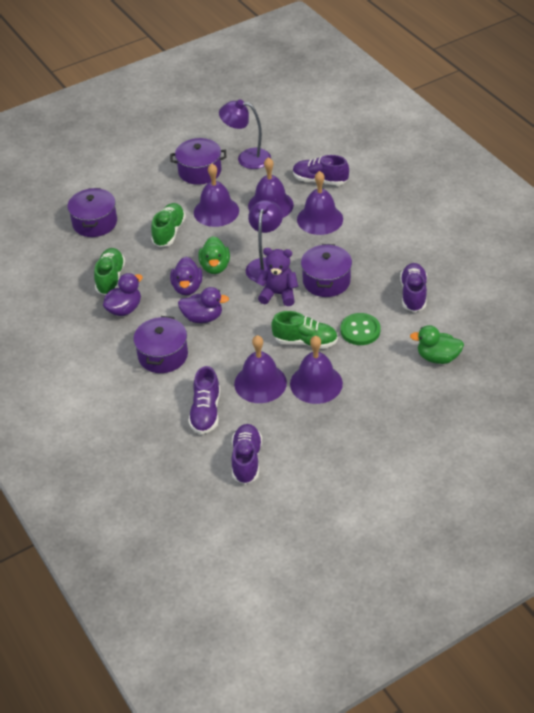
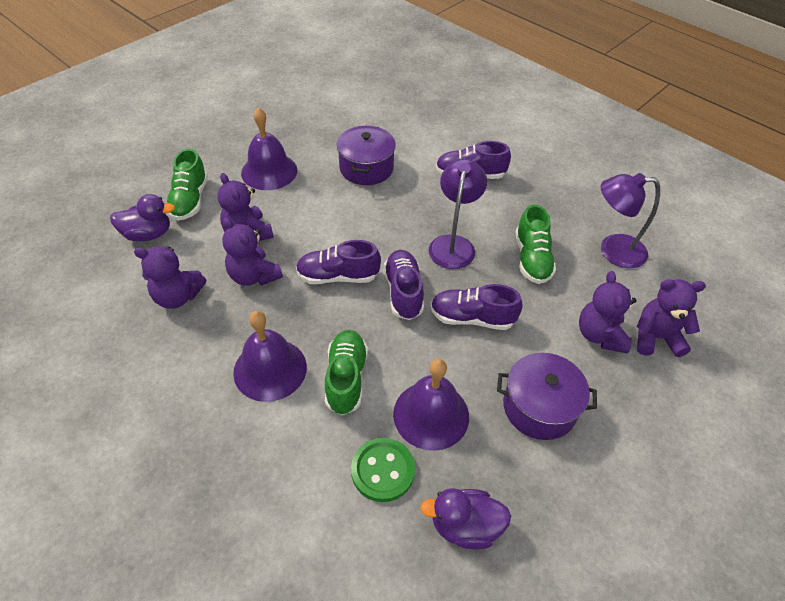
green duck: 2 -> 0
purple bell: 5 -> 3
purple duck: 3 -> 2
purple pot: 4 -> 2
purple teddy bear: 1 -> 5

